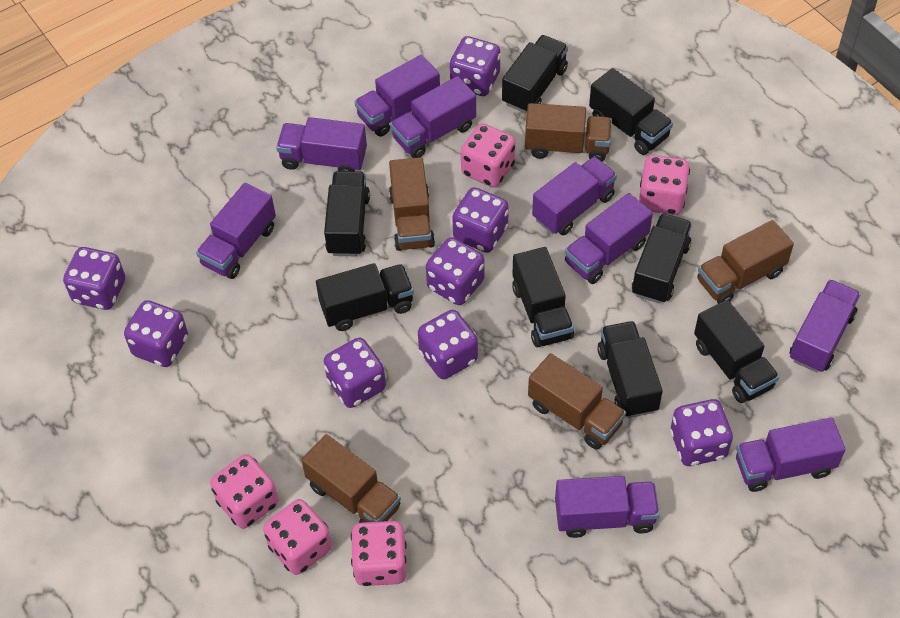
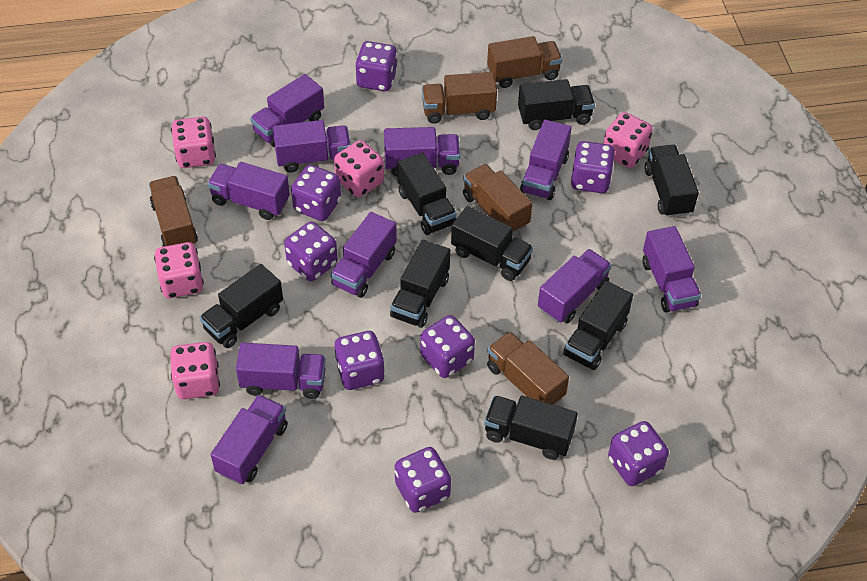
purple truck: 9 -> 10

